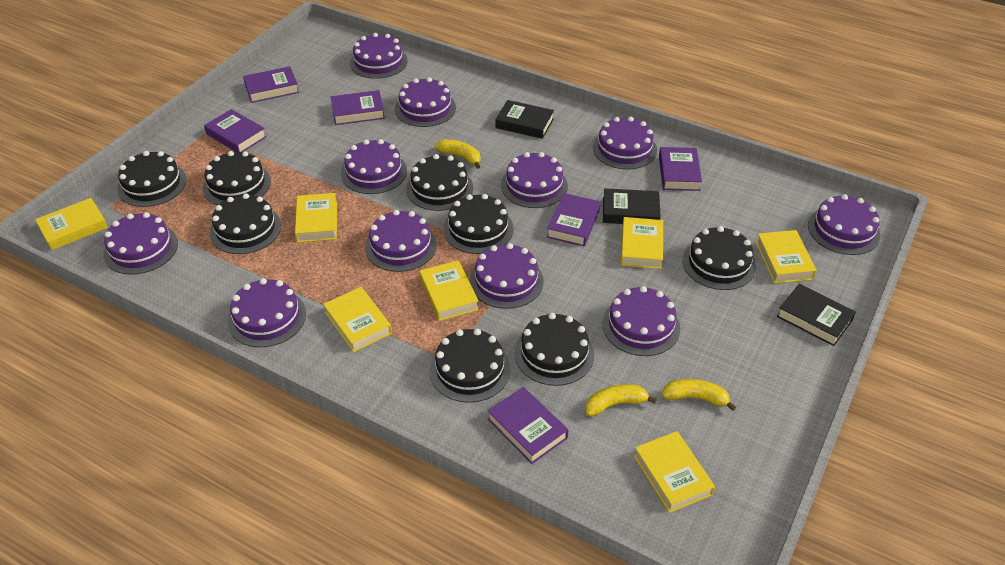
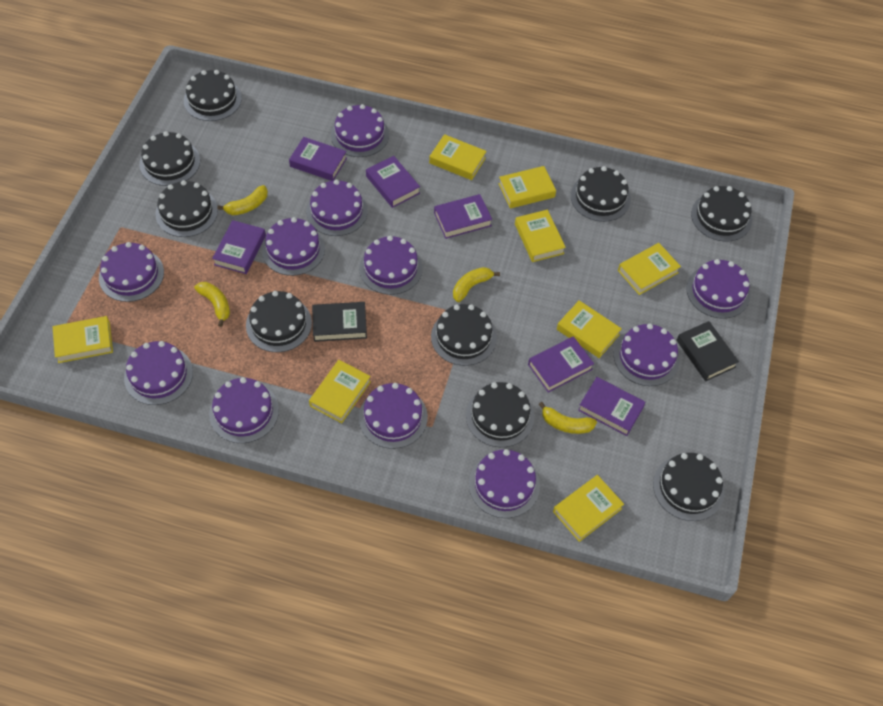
black book: 3 -> 2
black cake: 8 -> 9
yellow banana: 3 -> 4
yellow book: 7 -> 8

